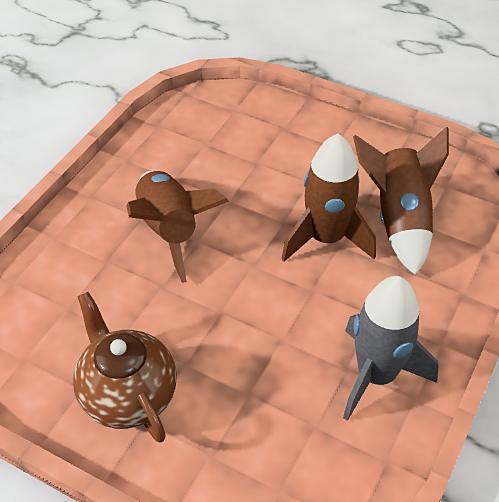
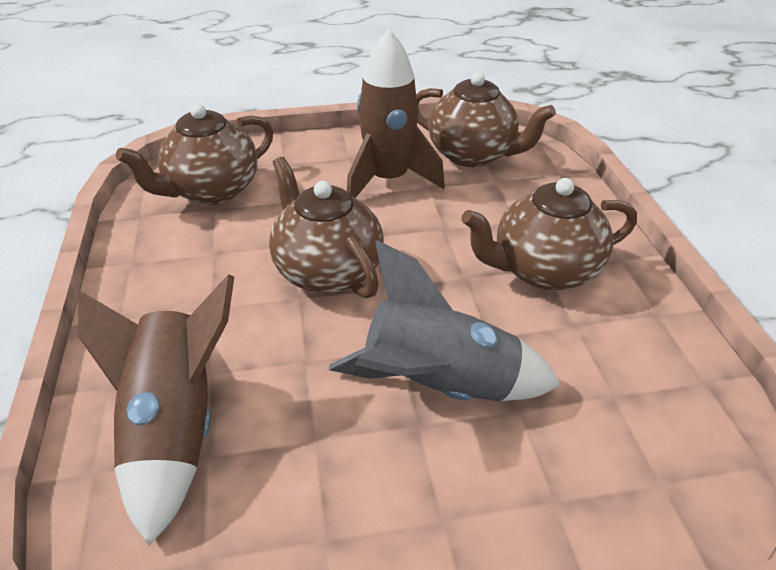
brown rocket: 3 -> 2
brown teapot: 1 -> 4

